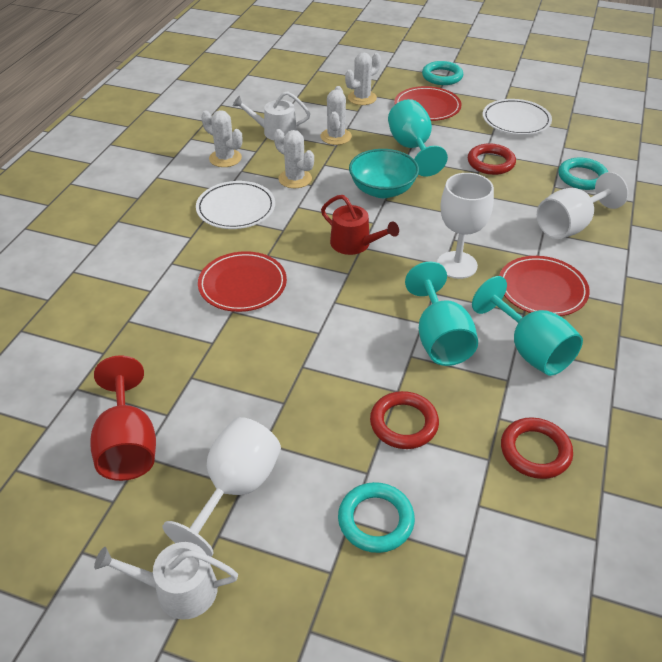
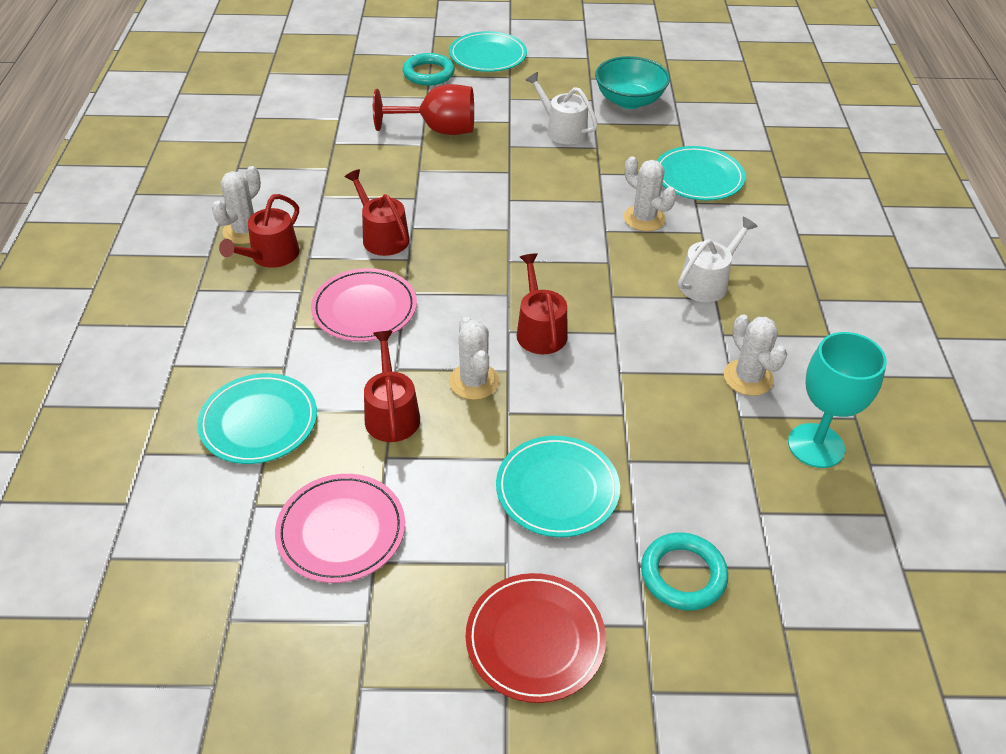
pink plate: 0 -> 2
red plate: 3 -> 1
red ring: 3 -> 0
red watering can: 1 -> 4
turquoise goblet: 3 -> 1
turquoise plate: 0 -> 4
turquoise ring: 3 -> 2
white goblet: 3 -> 0
white plate: 2 -> 0

